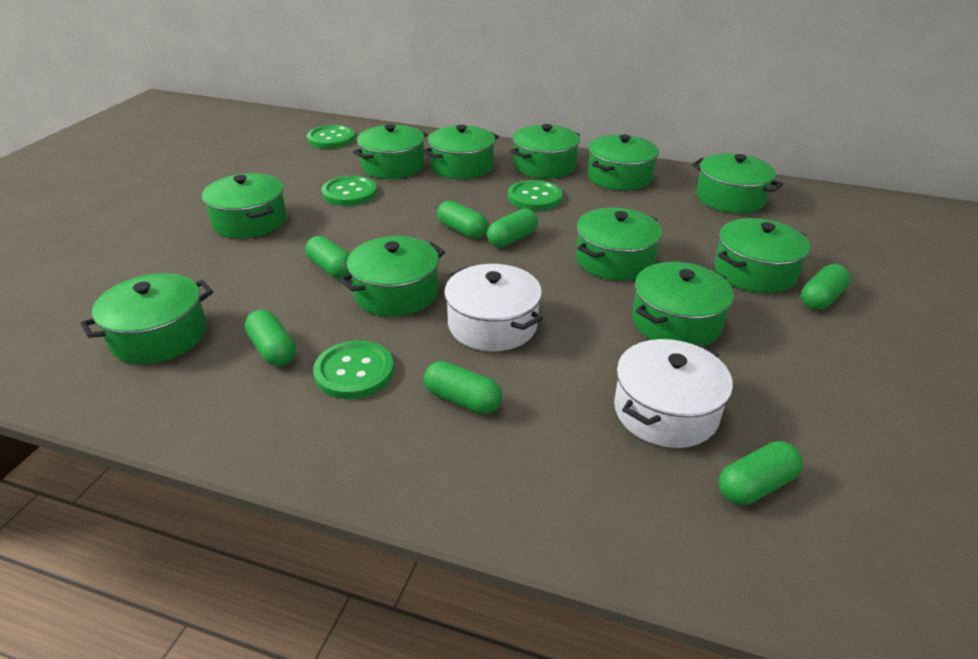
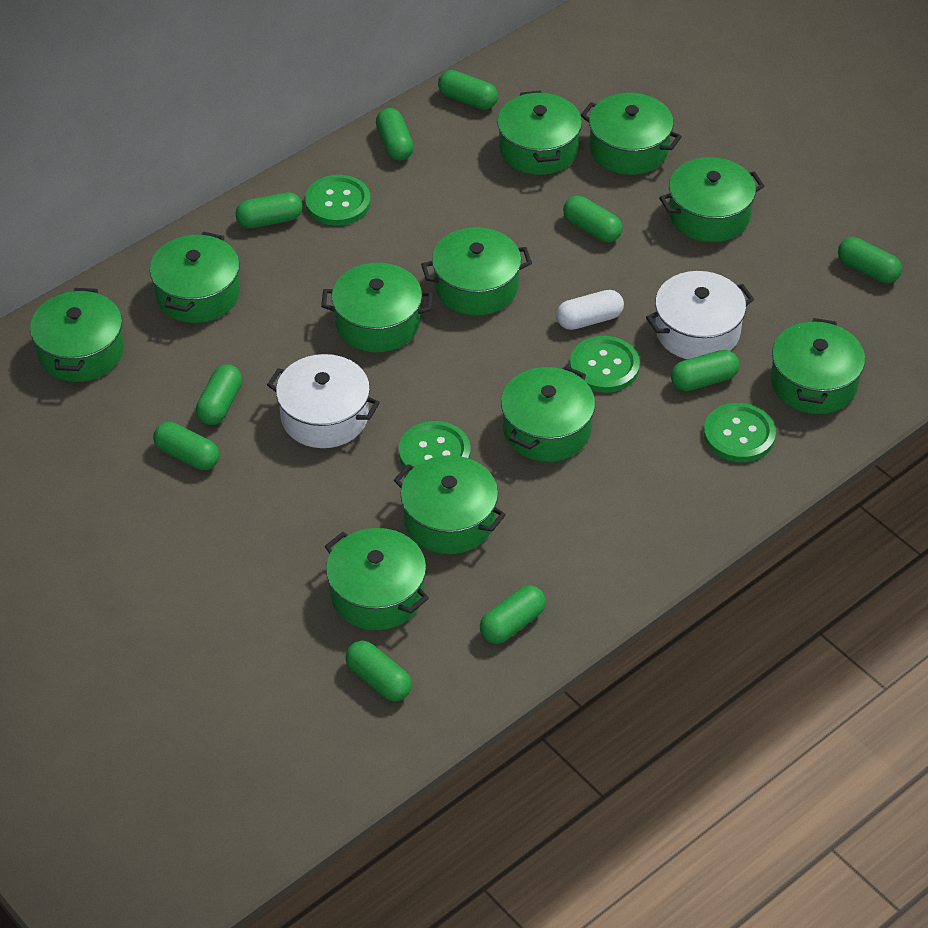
green capsule: 7 -> 10
white capsule: 0 -> 1

